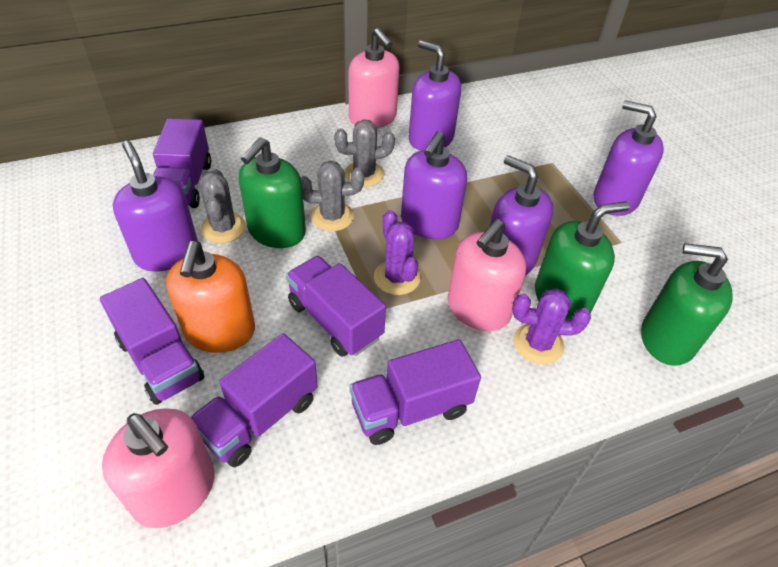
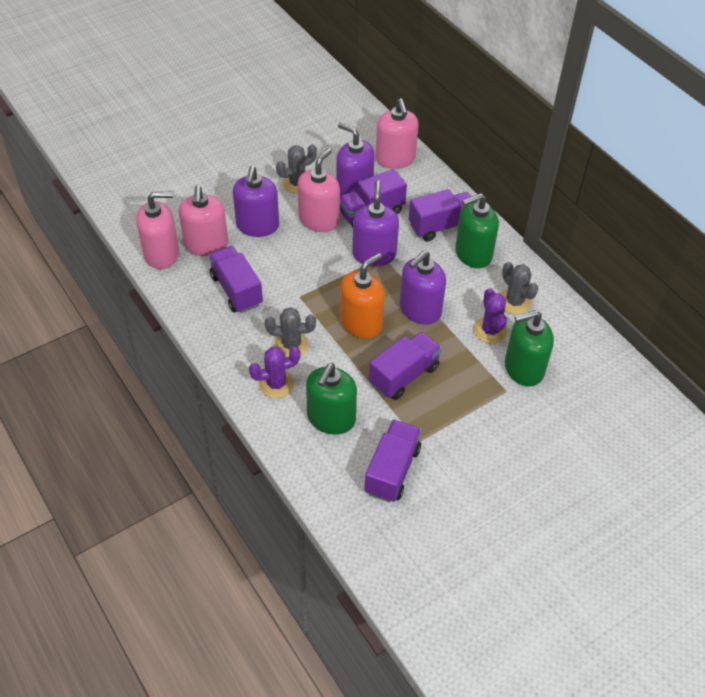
pink soap dispenser: 3 -> 4
purple soap dispenser: 5 -> 4

